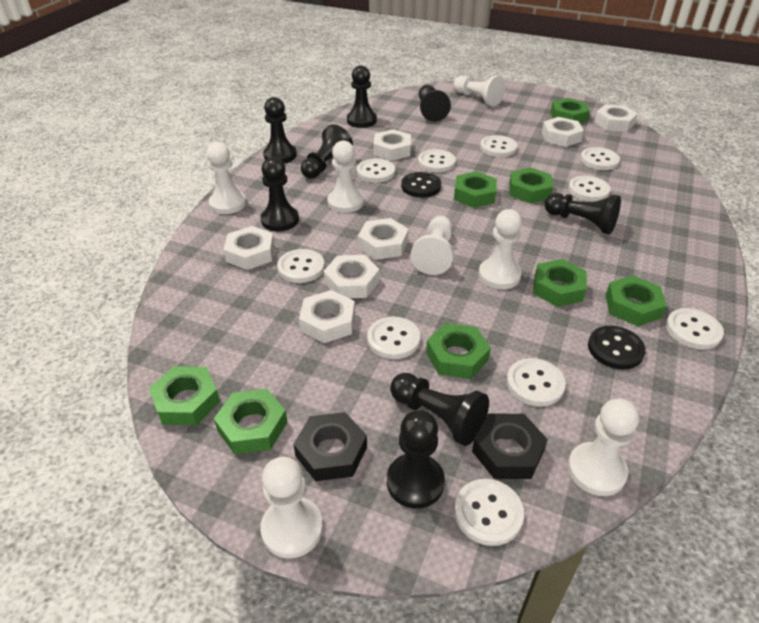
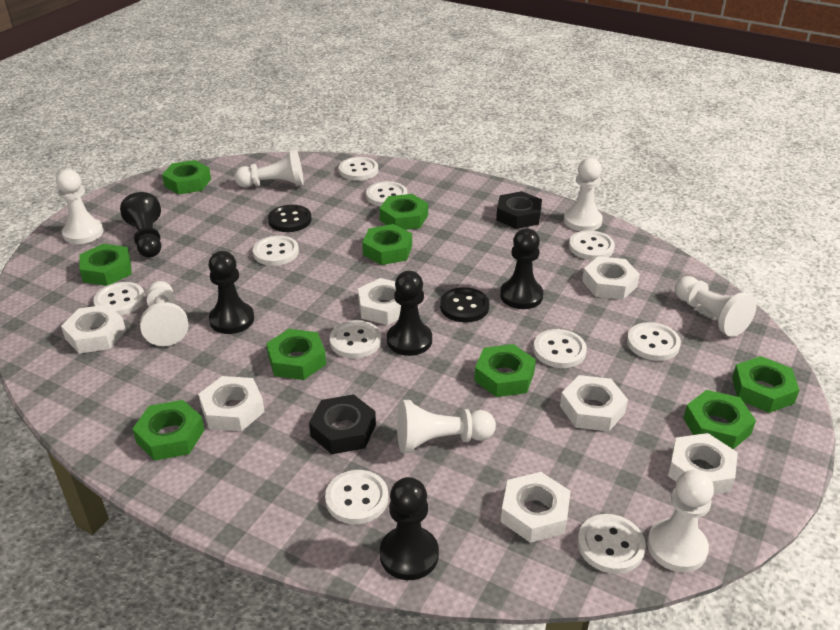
black pawn: 8 -> 5
green nut: 8 -> 9

